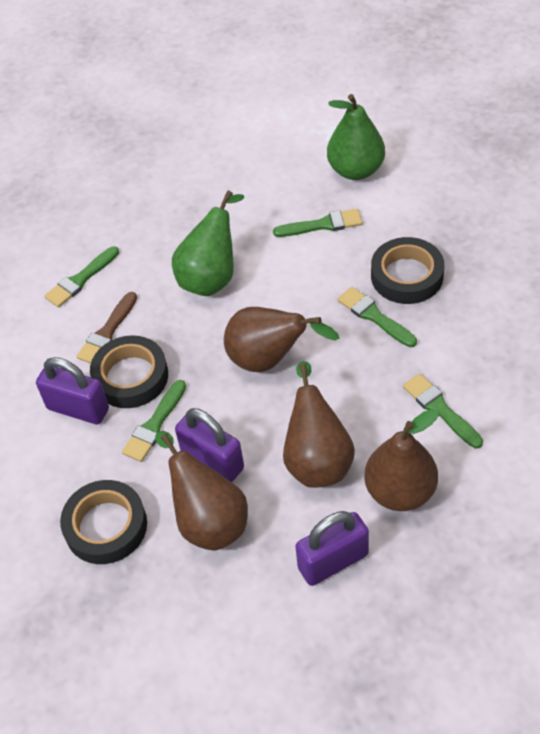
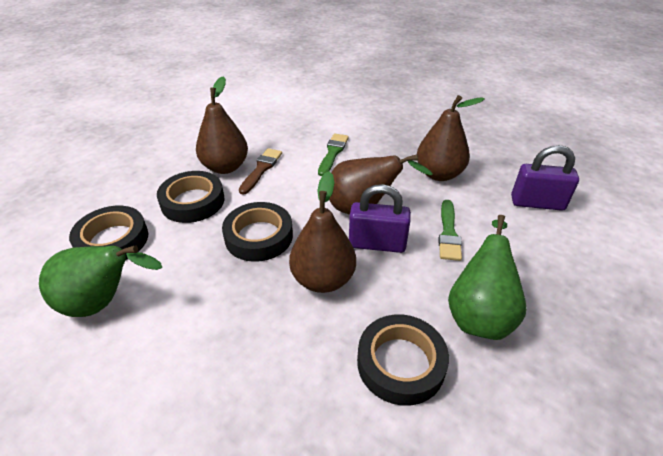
black tape: 3 -> 4
green brush: 5 -> 2
purple padlock: 3 -> 2

